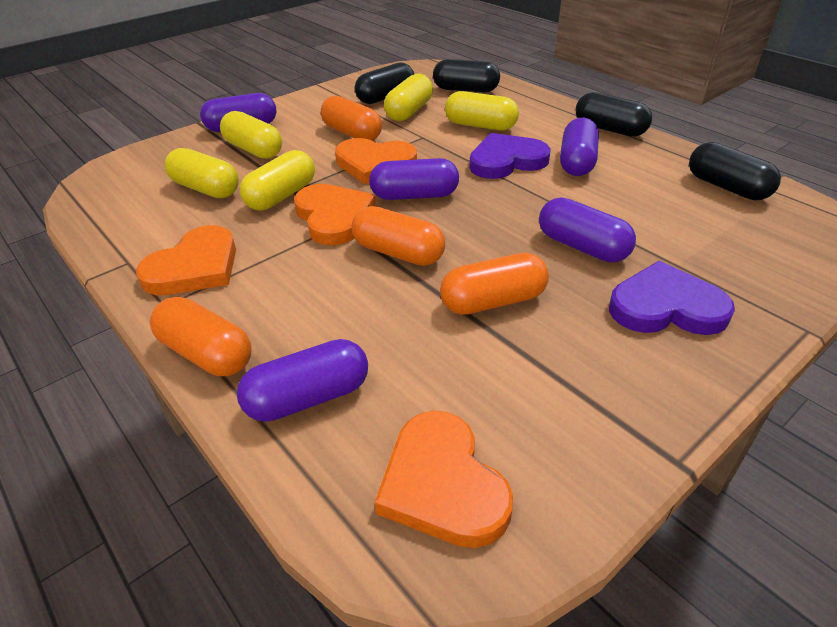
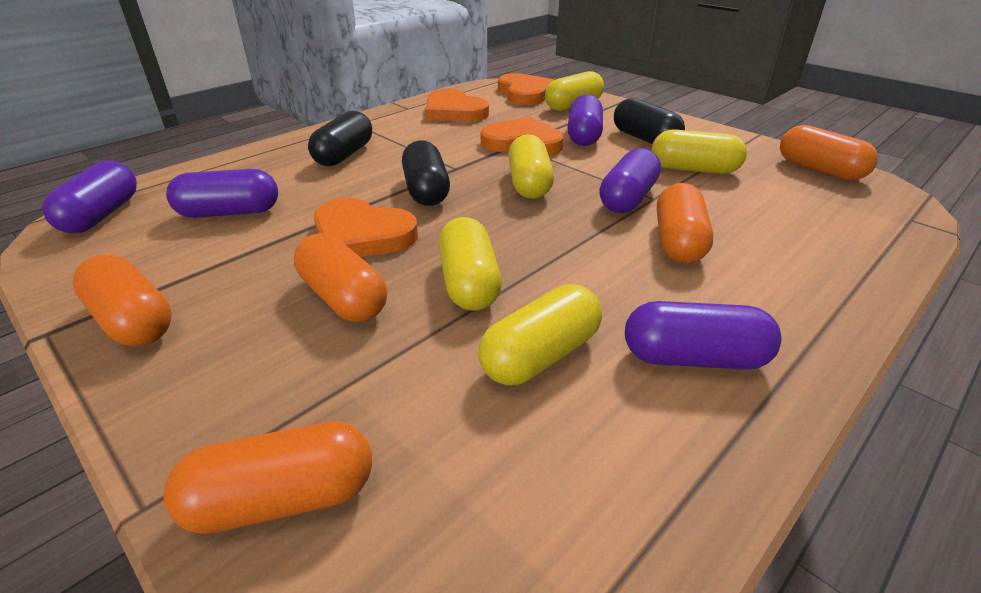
black capsule: 4 -> 3
orange capsule: 4 -> 5
purple heart: 2 -> 0

